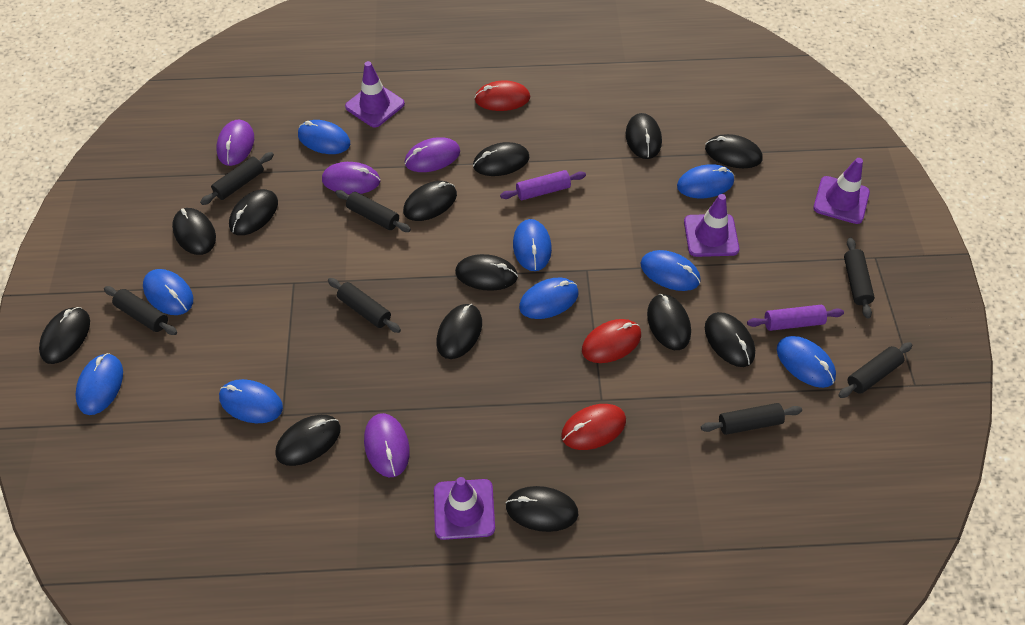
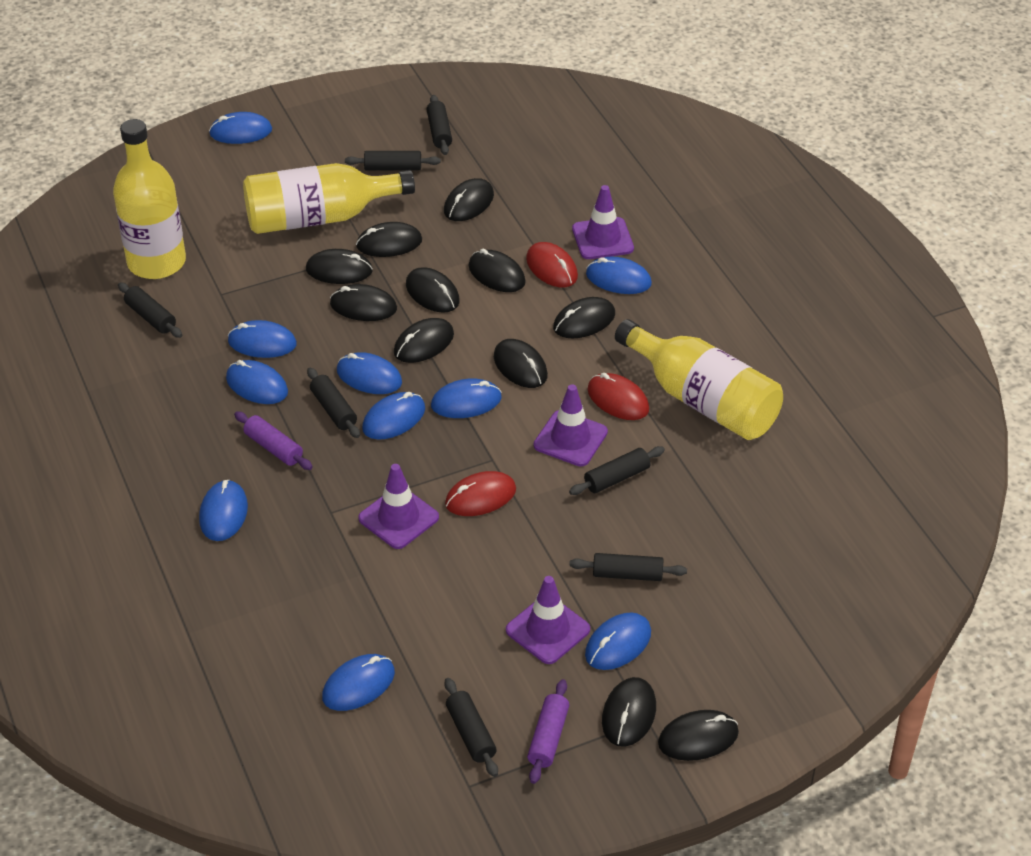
black mouse: 13 -> 11
blue mouse: 9 -> 10
purple mouse: 4 -> 0
yellow bottle: 0 -> 3

